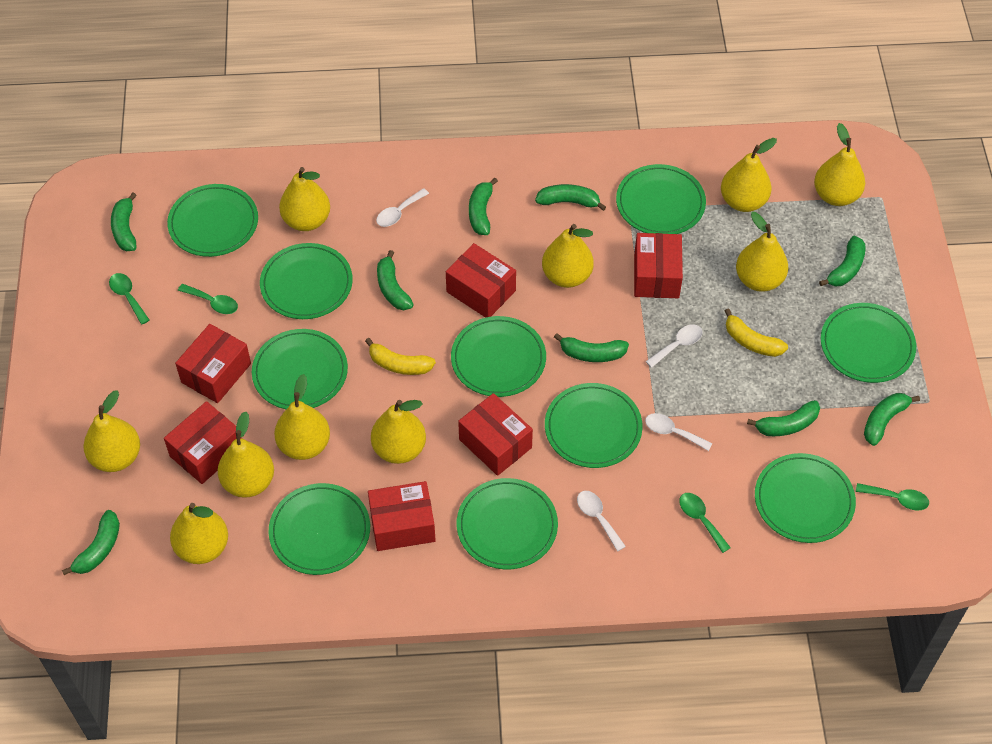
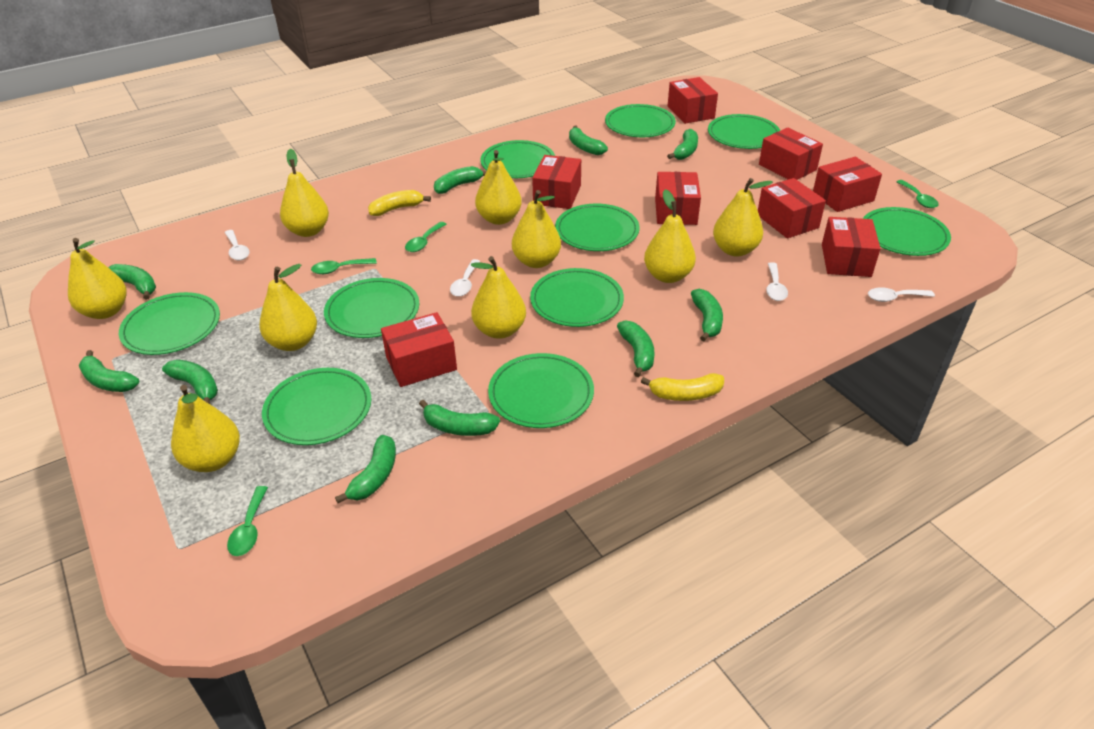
green banana: 9 -> 10
red box: 6 -> 8
yellow pear: 10 -> 9

